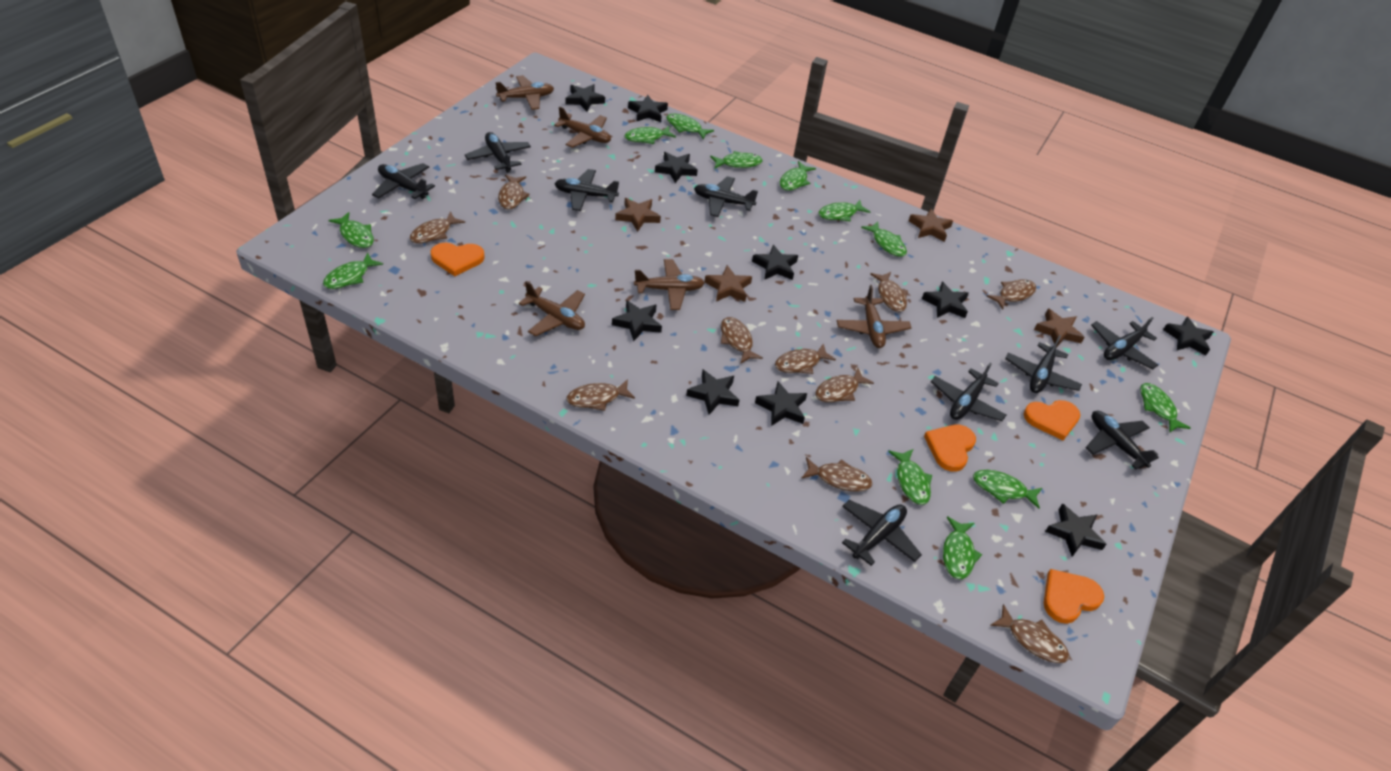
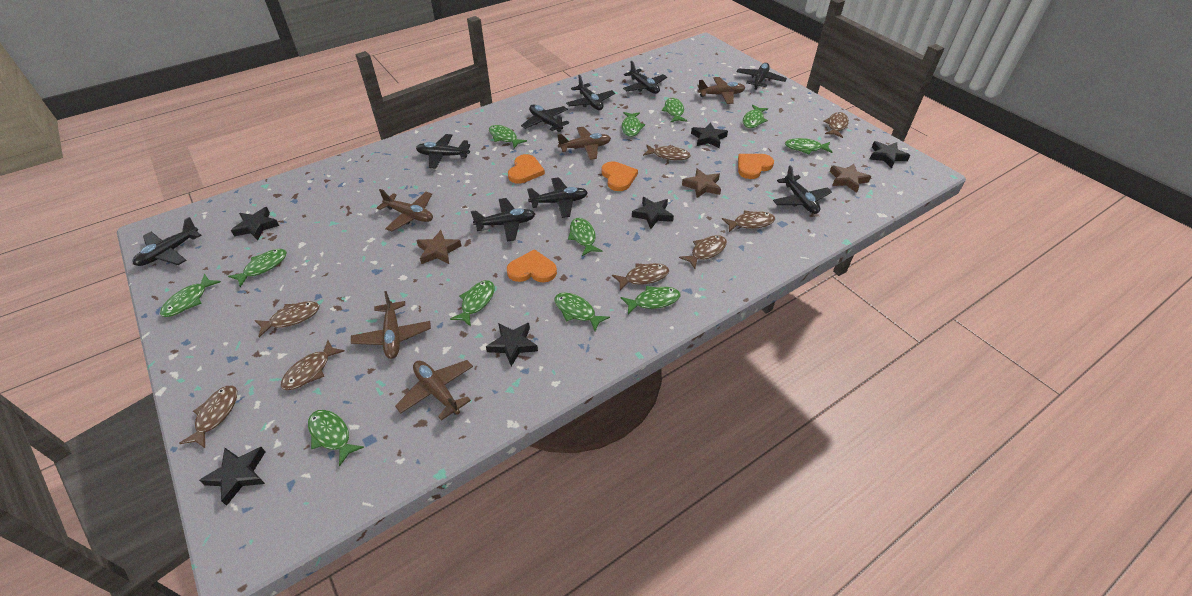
black star: 10 -> 6
brown fish: 10 -> 8
brown star: 4 -> 3

